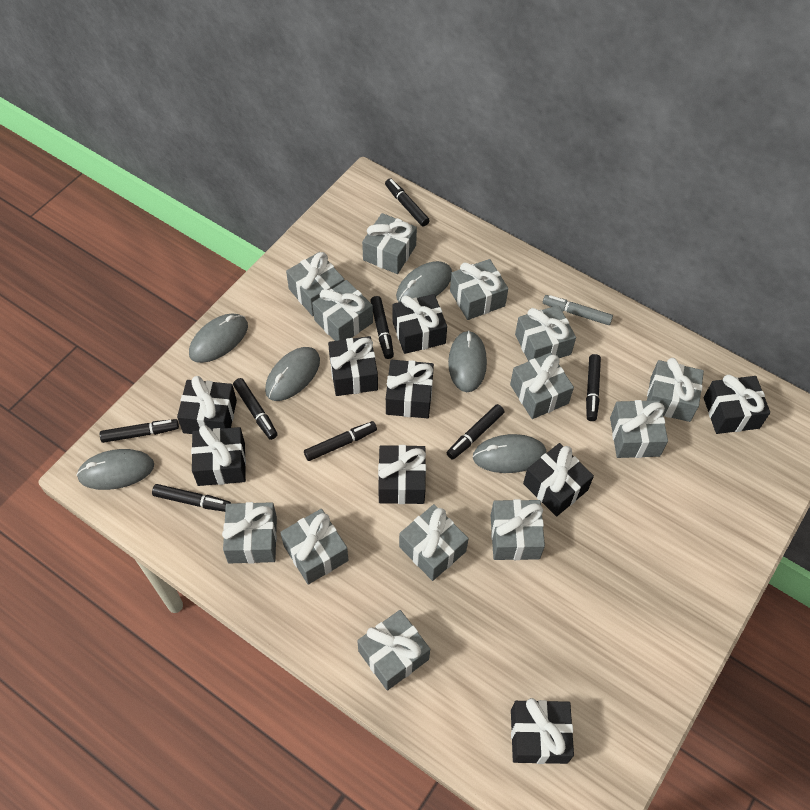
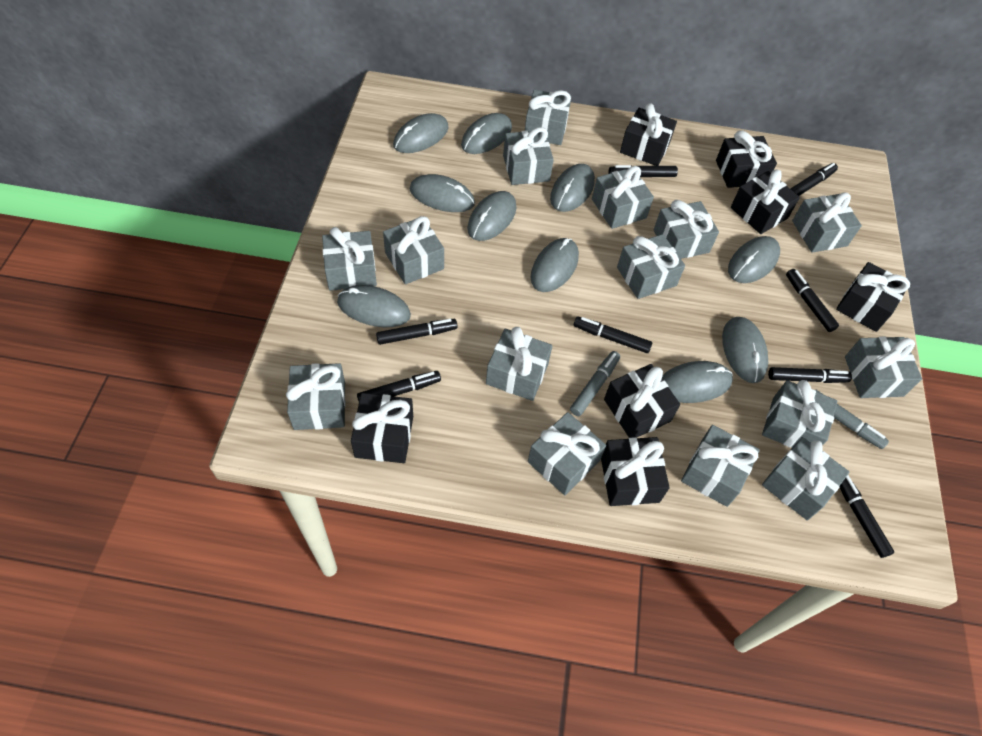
black gift: 9 -> 7
grey gift: 13 -> 15
grey marker: 1 -> 2
grey mouse: 6 -> 10

